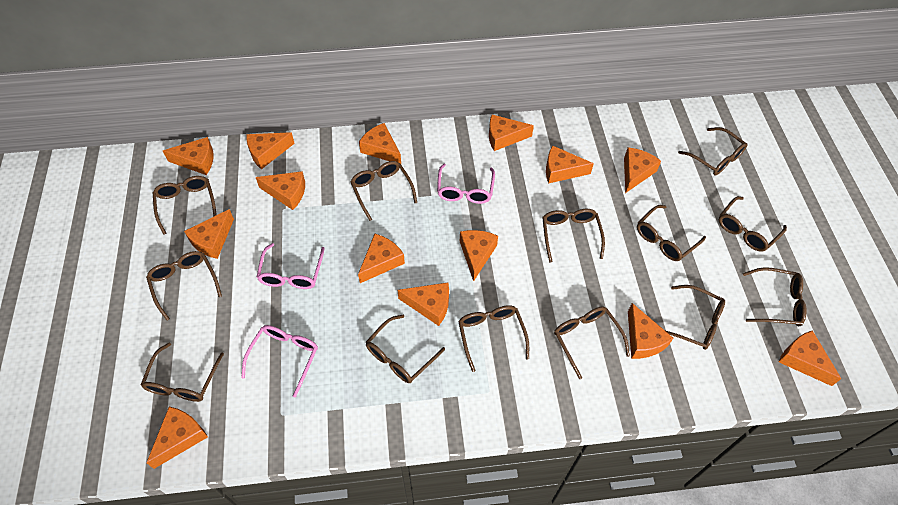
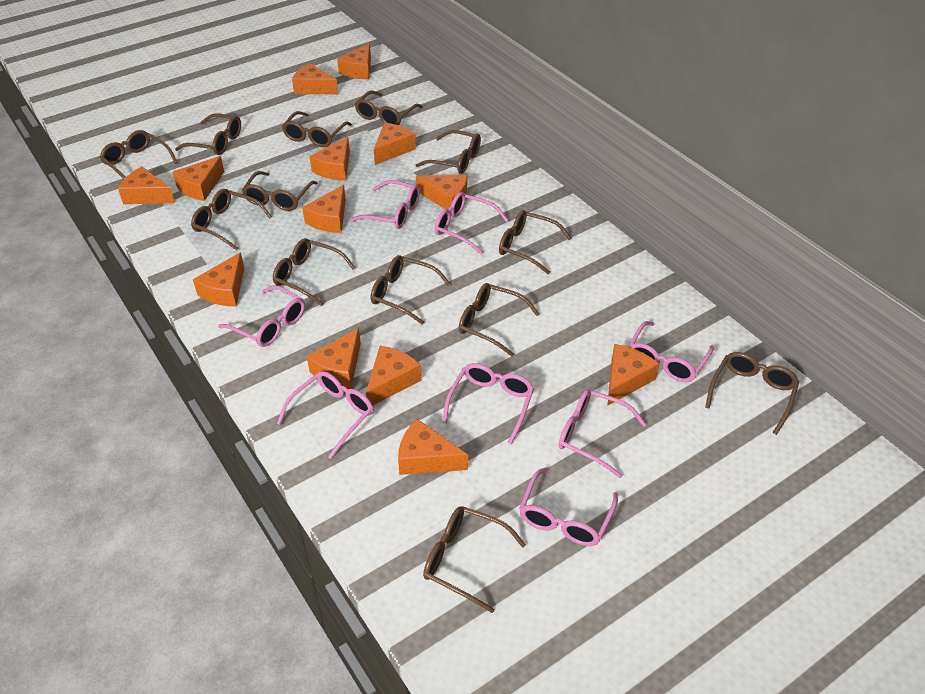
orange cheese: 14 -> 13
pink glasses: 3 -> 8

